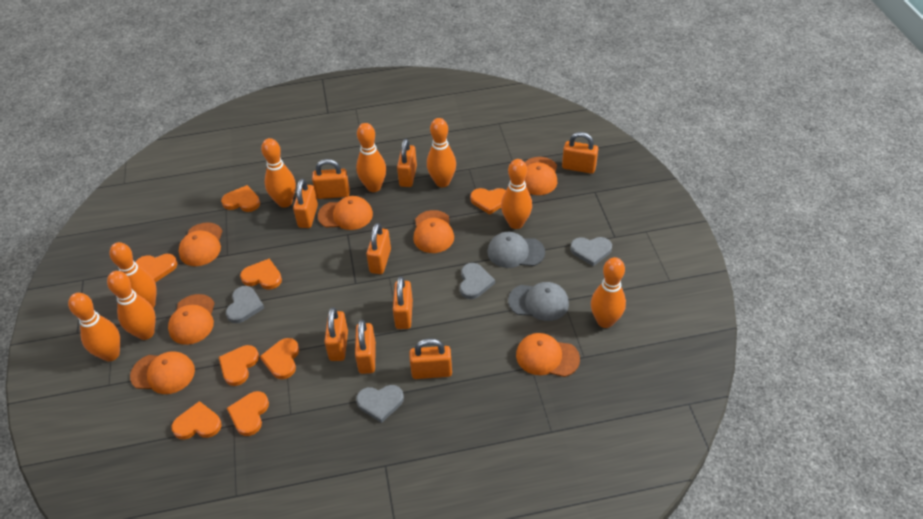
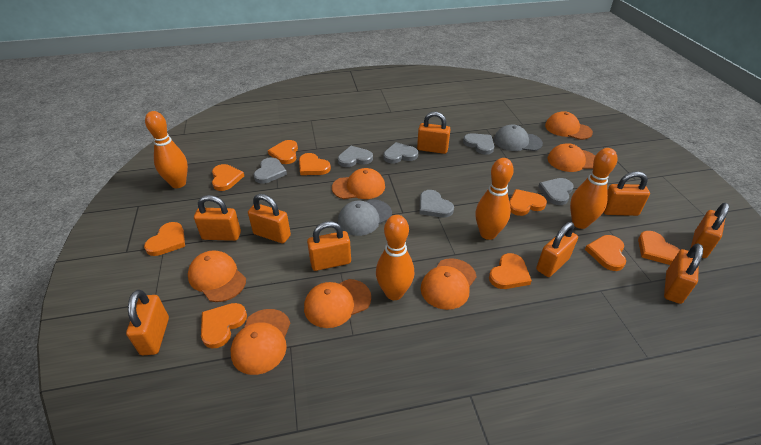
grey heart: 4 -> 6
orange bowling pin: 8 -> 4
orange heart: 8 -> 9

